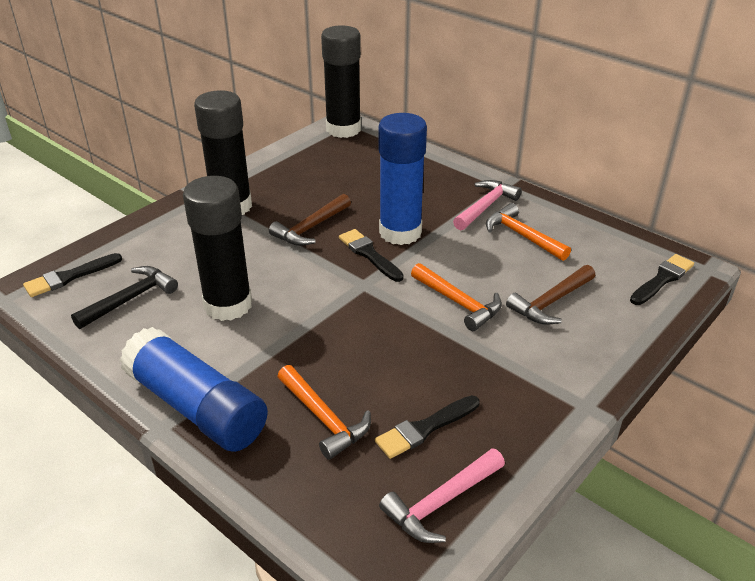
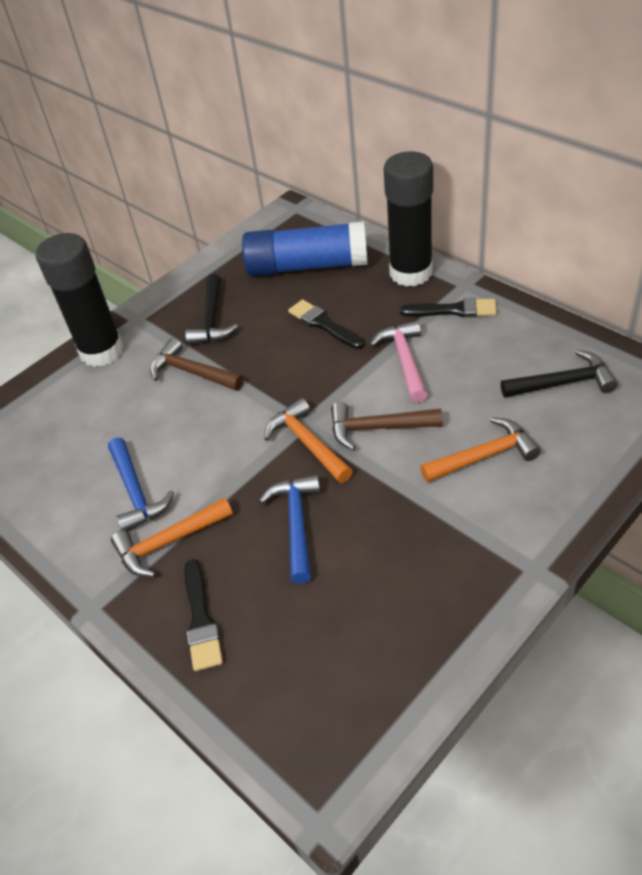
black brush: 4 -> 3
black glue stick: 3 -> 2
black hammer: 1 -> 2
blue glue stick: 2 -> 1
blue hammer: 0 -> 2
pink hammer: 2 -> 1

